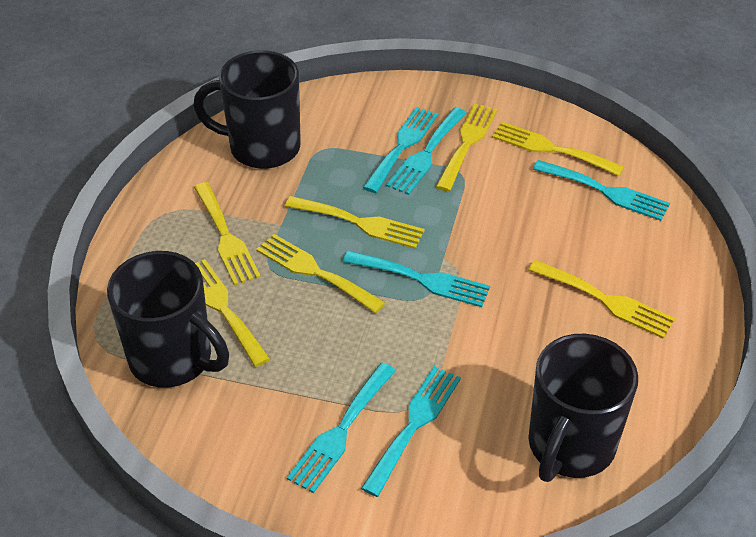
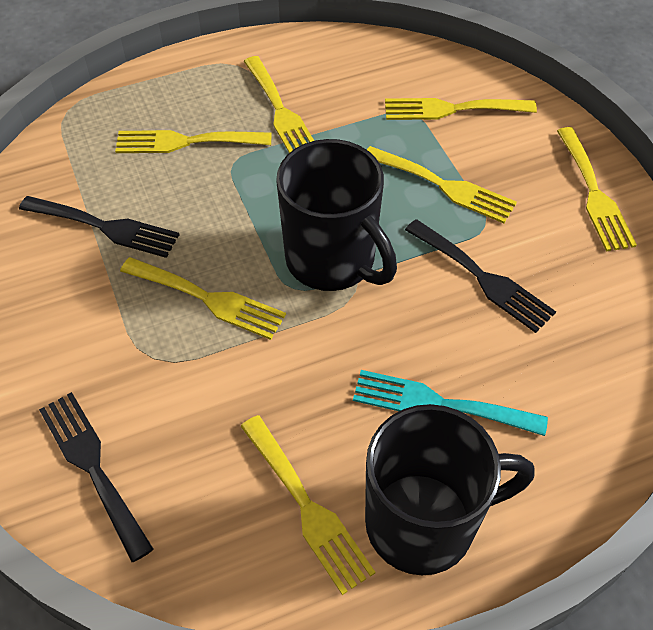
black fork: 0 -> 3
black mug: 3 -> 2
turquoise fork: 6 -> 1

